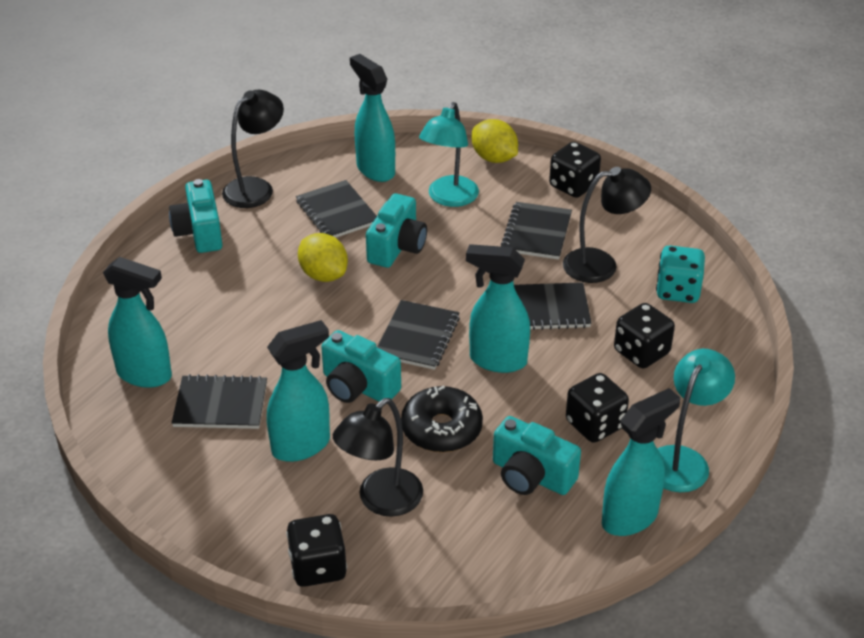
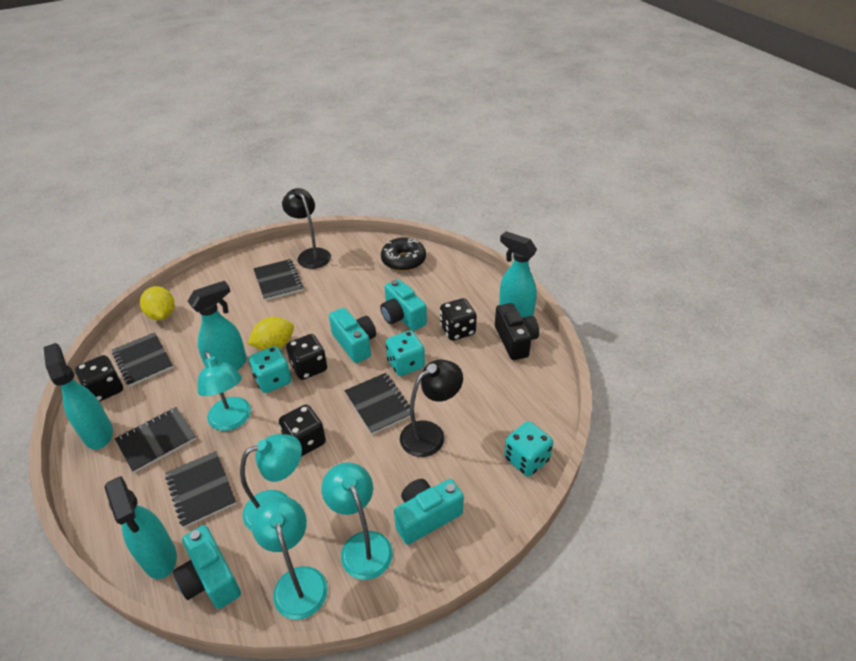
black camera: 0 -> 1
black lamp: 3 -> 2
turquoise dice: 1 -> 3
turquoise lamp: 2 -> 4
turquoise spray bottle: 5 -> 4

